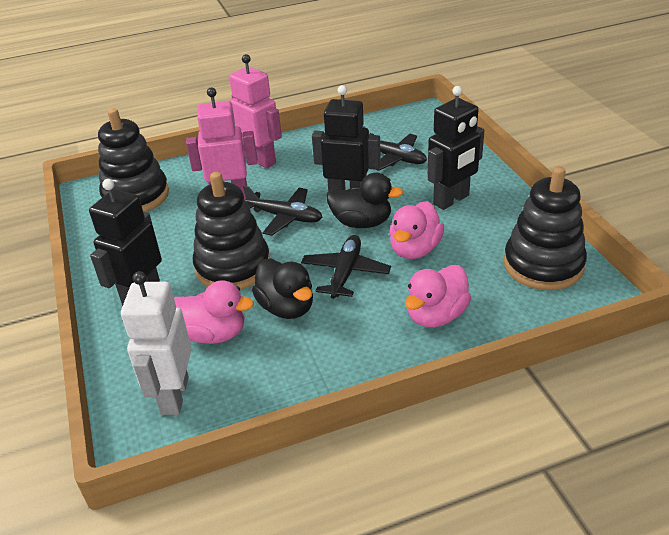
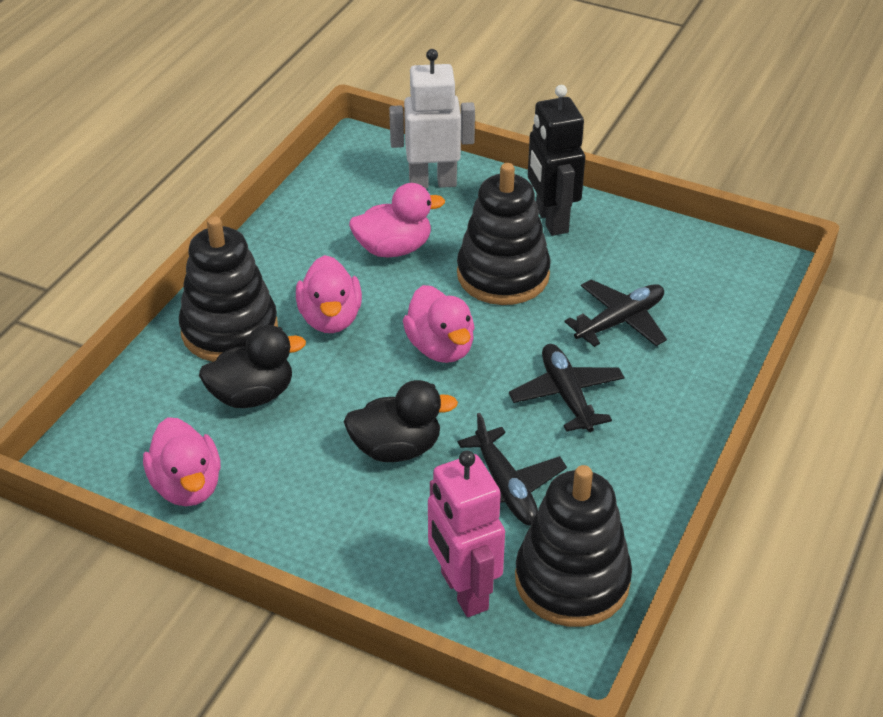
black robot: 3 -> 1
pink duck: 3 -> 4
pink robot: 2 -> 1

